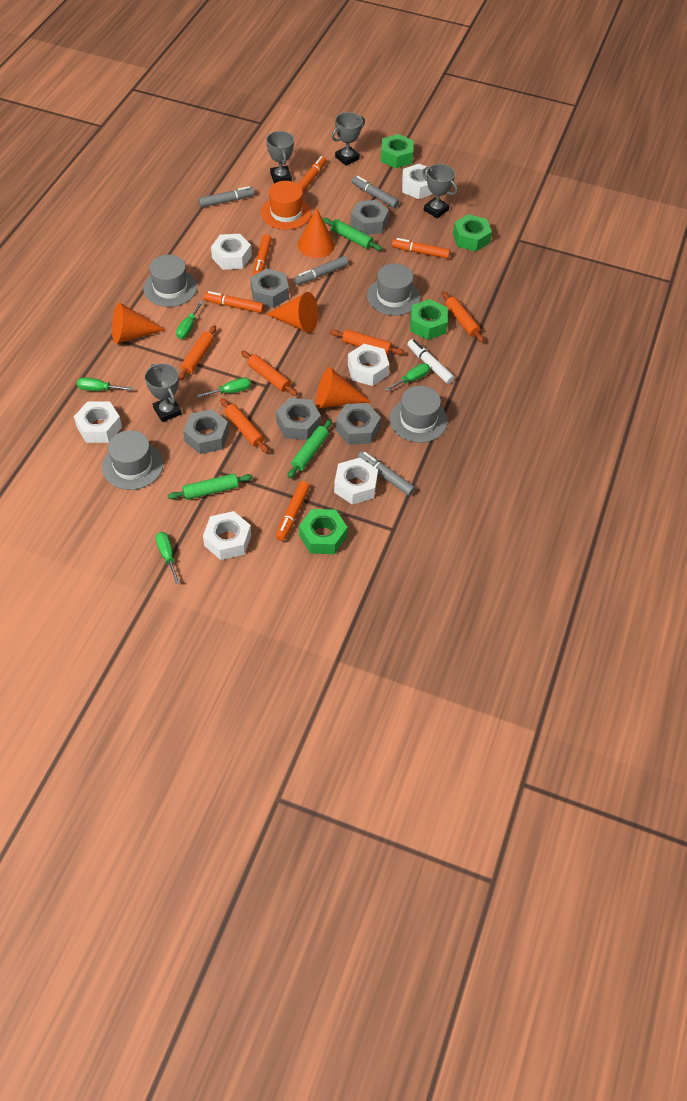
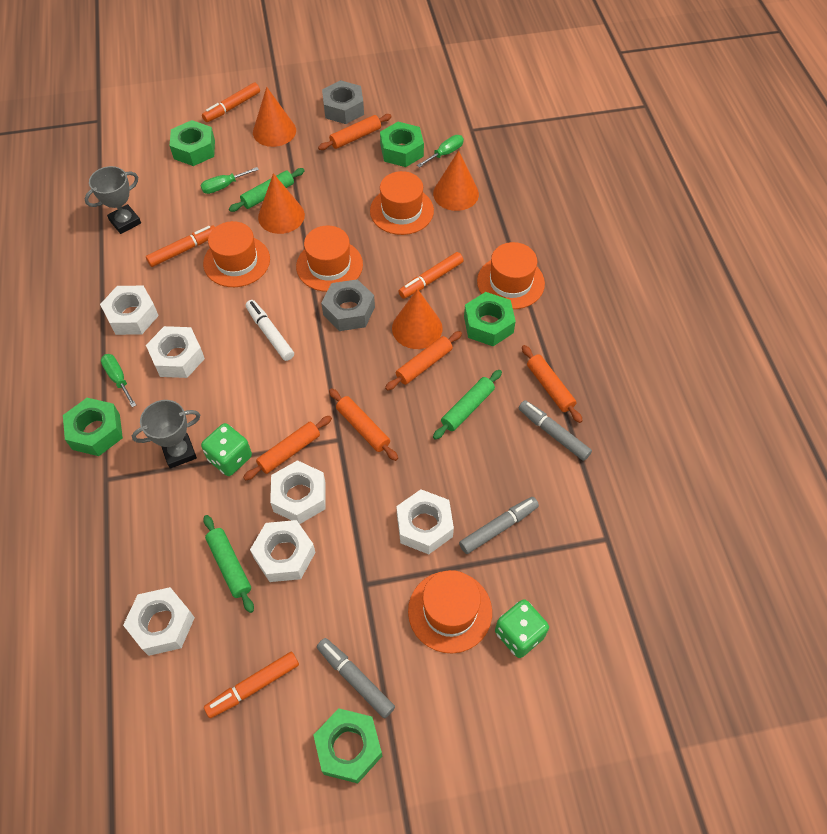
green dice: 0 -> 2
green nut: 4 -> 5
green screwdriver: 5 -> 3
grey hat: 4 -> 0
grey marker: 4 -> 3
grey nut: 5 -> 2
grey trophy: 4 -> 2
orange hat: 1 -> 5
orange marker: 5 -> 4

